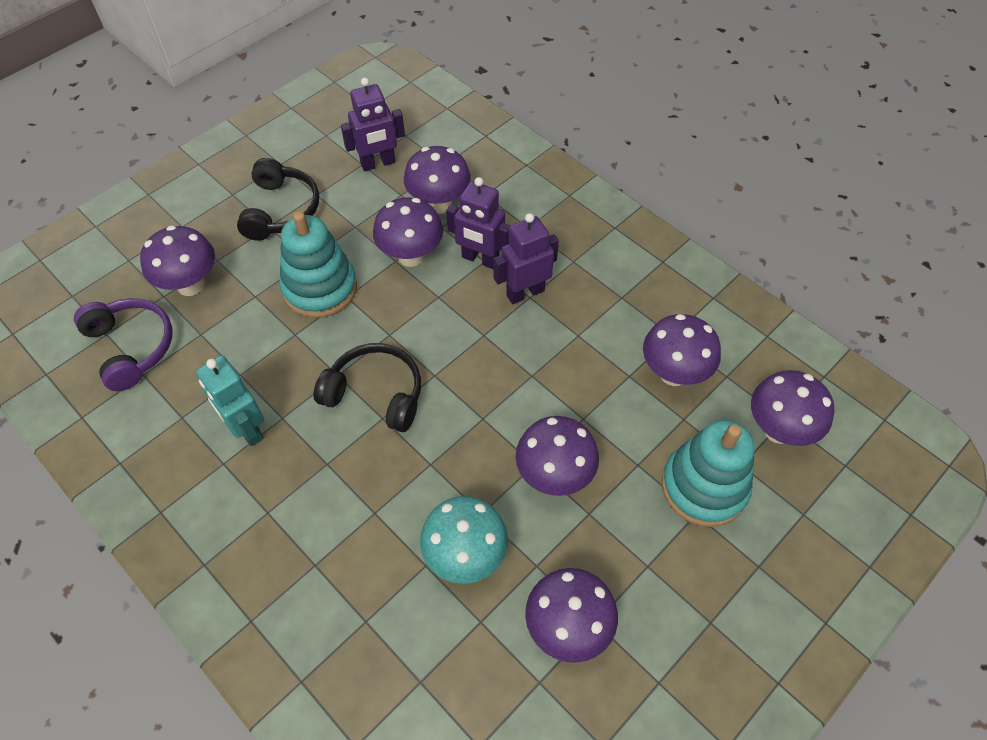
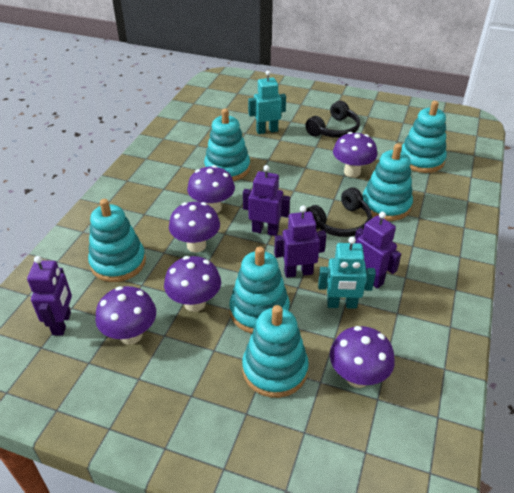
purple headphones: 1 -> 0
purple mushroom: 7 -> 6
purple robot: 3 -> 4
turquoise mushroom: 1 -> 0
turquoise robot: 1 -> 2
turquoise stacking toy: 2 -> 6

